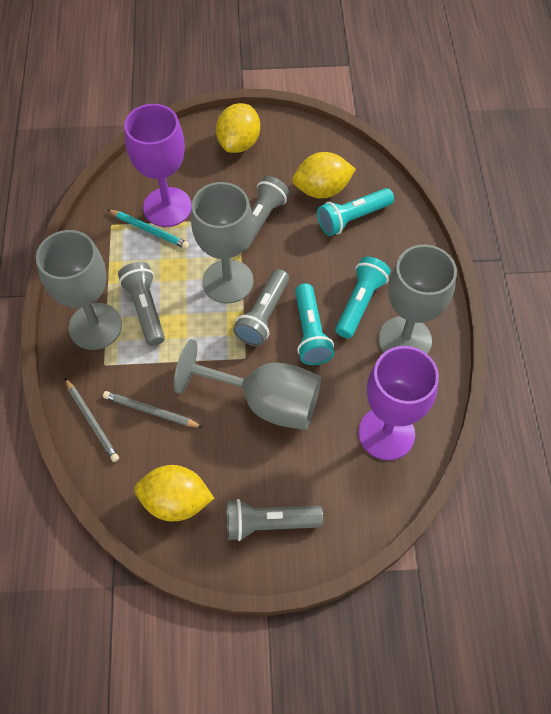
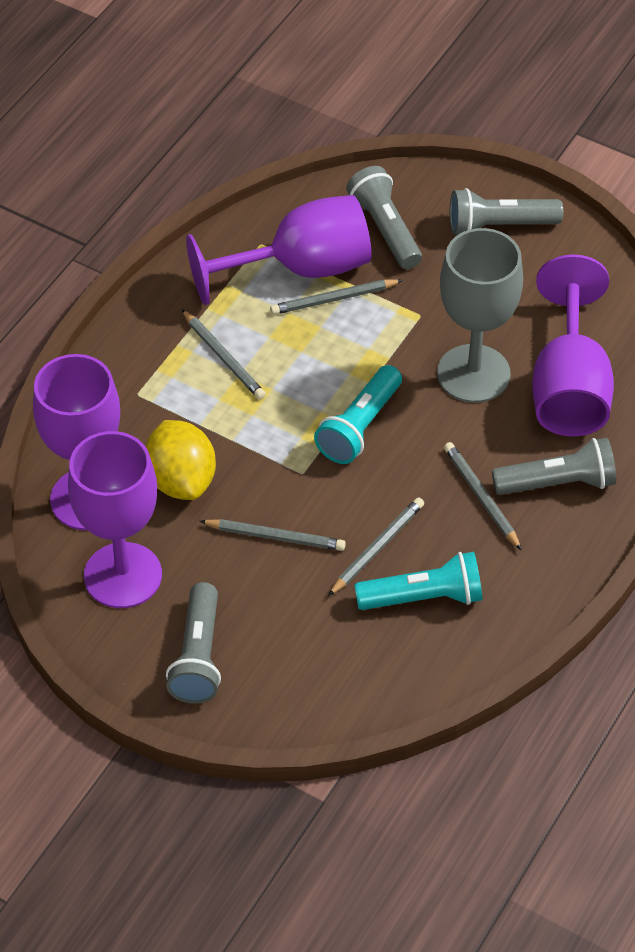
grey goblet: 4 -> 1
grey pencil: 2 -> 5
purple goblet: 2 -> 4
turquoise flashlight: 3 -> 2
turquoise pencil: 1 -> 0
yellow lemon: 3 -> 1

